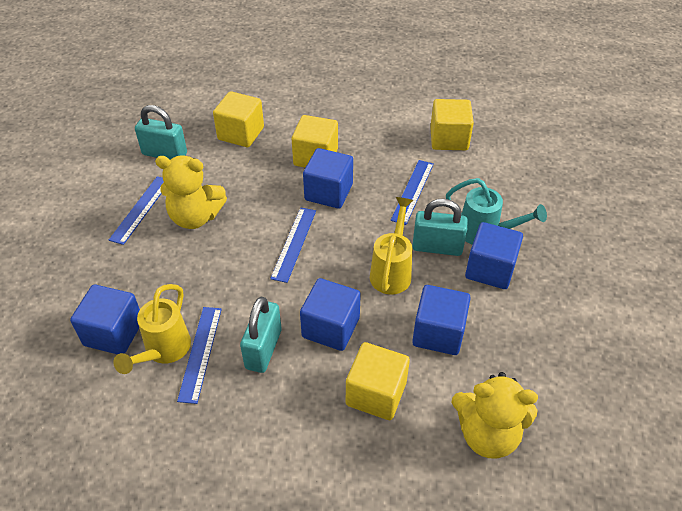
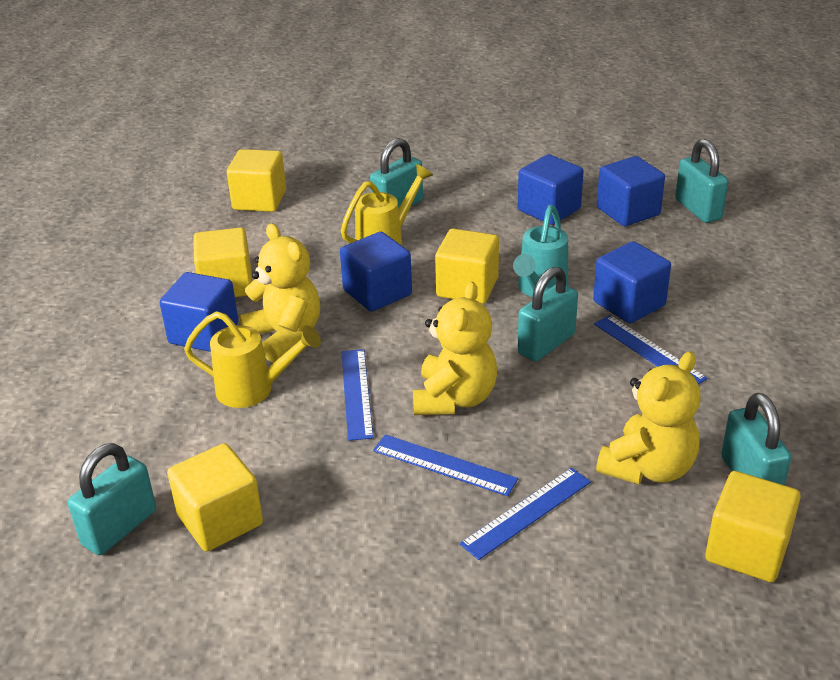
turquoise padlock: 3 -> 5
yellow cube: 4 -> 5
yellow teddy bear: 2 -> 3

